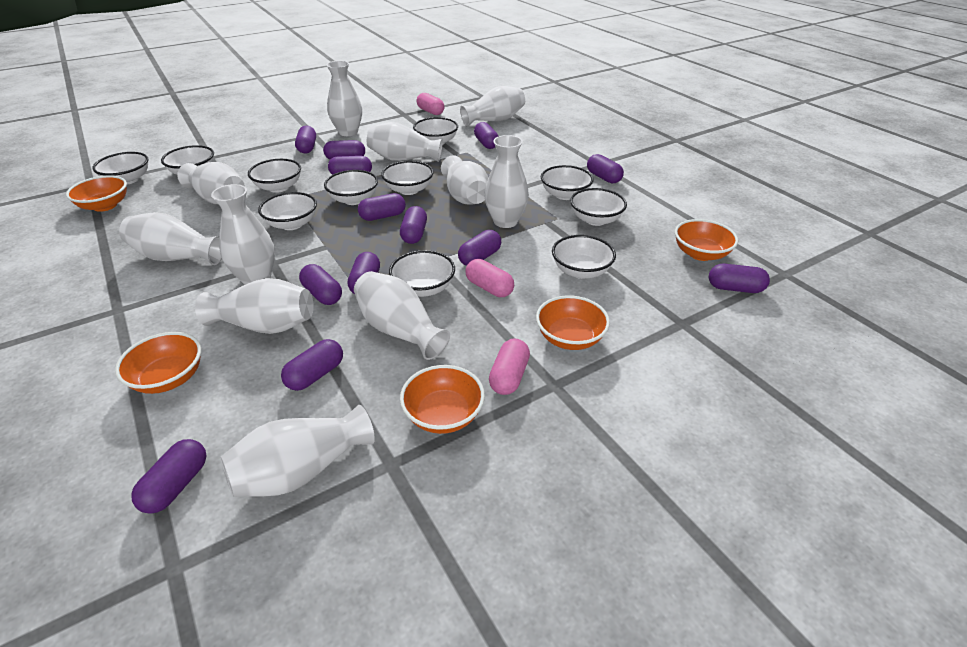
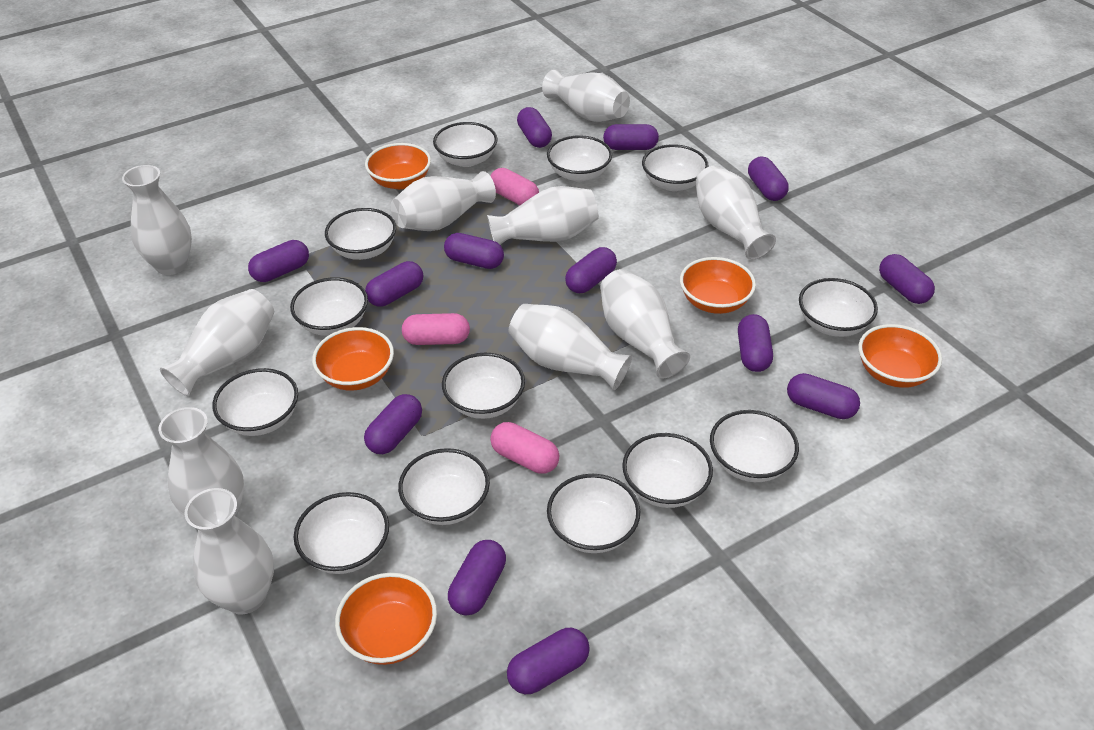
white bowl: 11 -> 13
white vase: 11 -> 10

